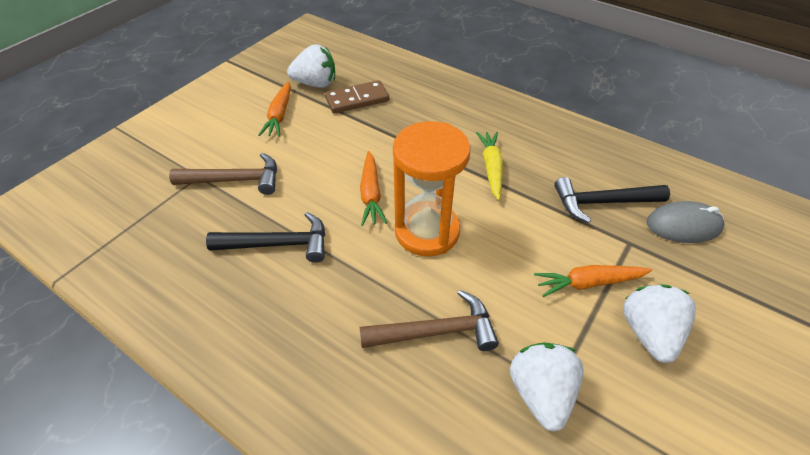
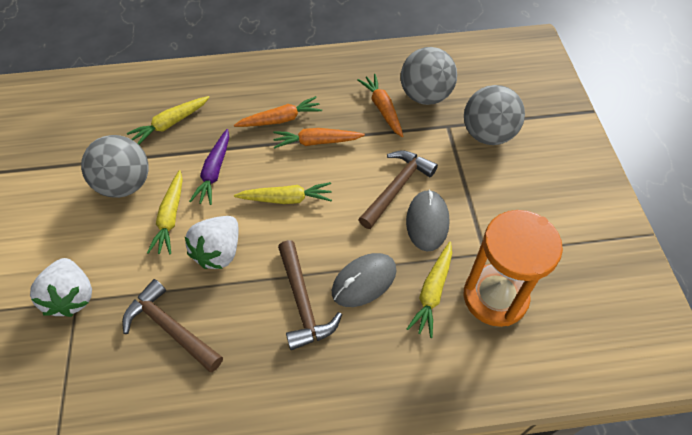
black hammer: 2 -> 0
brown domino: 1 -> 0
brown hammer: 2 -> 3
grey ball: 0 -> 3
grey mouse: 1 -> 2
purple carrot: 0 -> 1
white strawberry: 3 -> 2
yellow carrot: 1 -> 4

